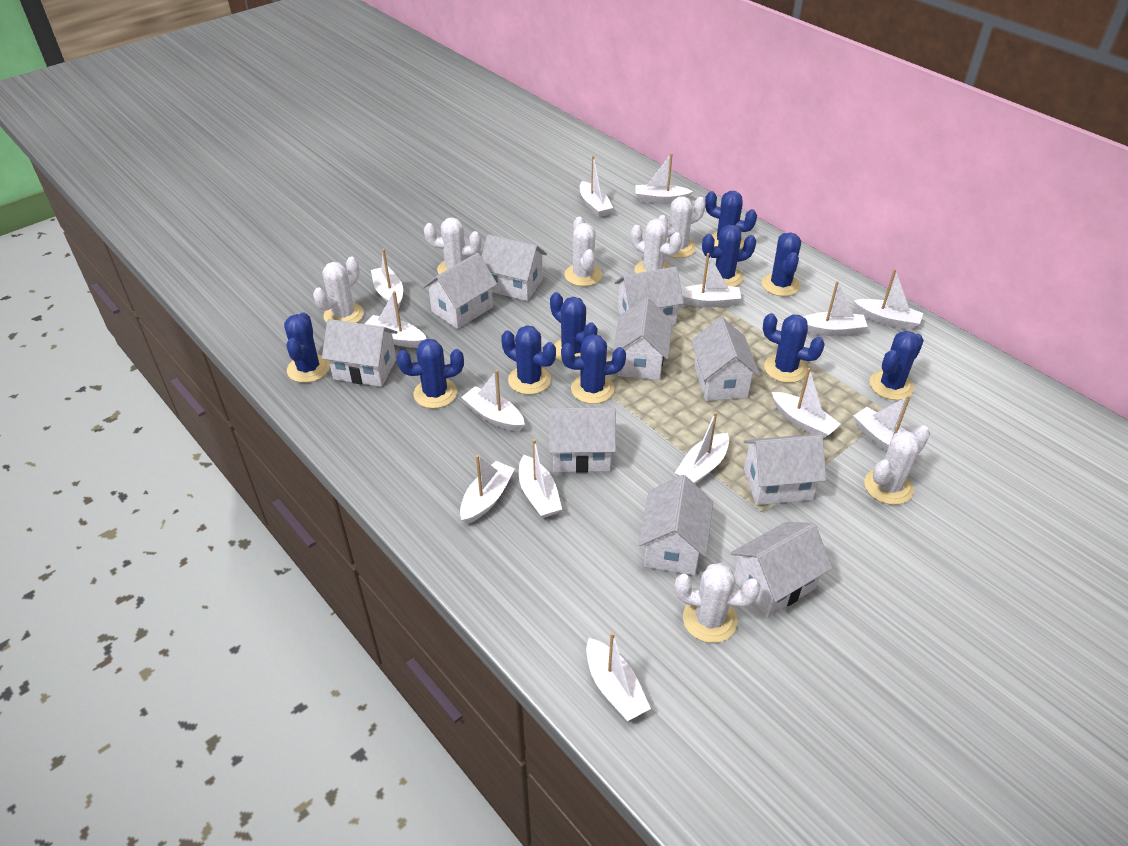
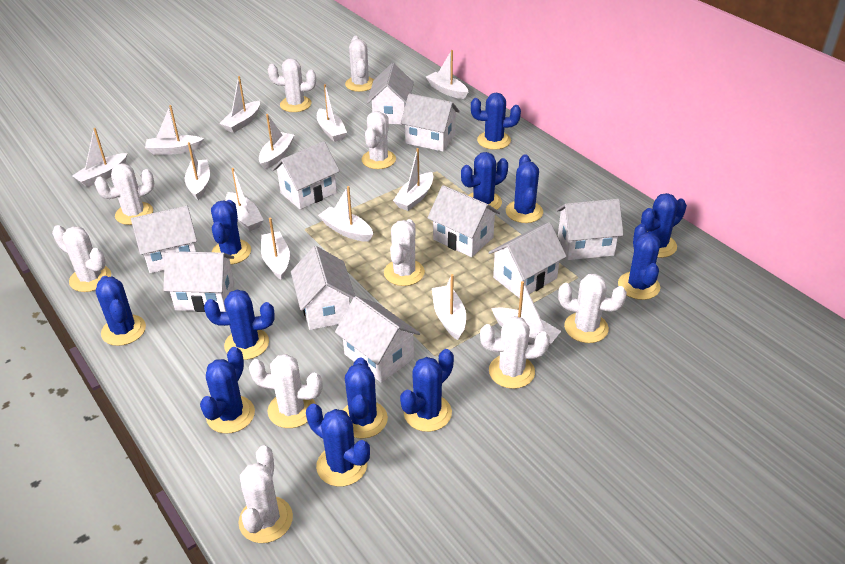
blue cactus: 10 -> 12
white boat: 14 -> 13
white cactus: 7 -> 10

